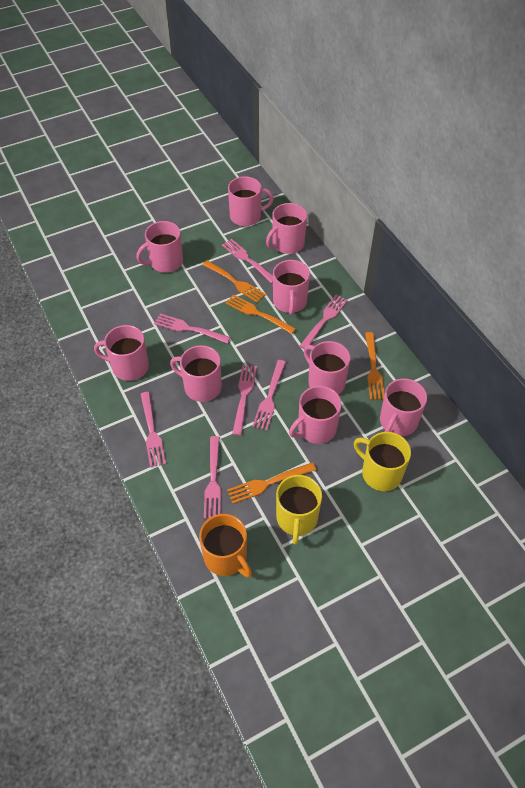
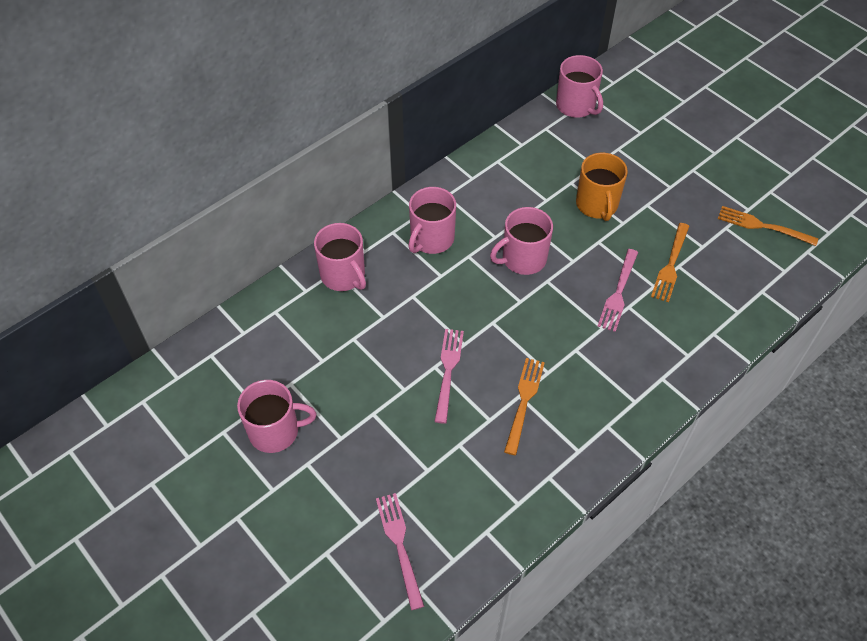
orange fork: 4 -> 3
pink fork: 7 -> 3
pink mug: 9 -> 5
yellow mug: 2 -> 0

